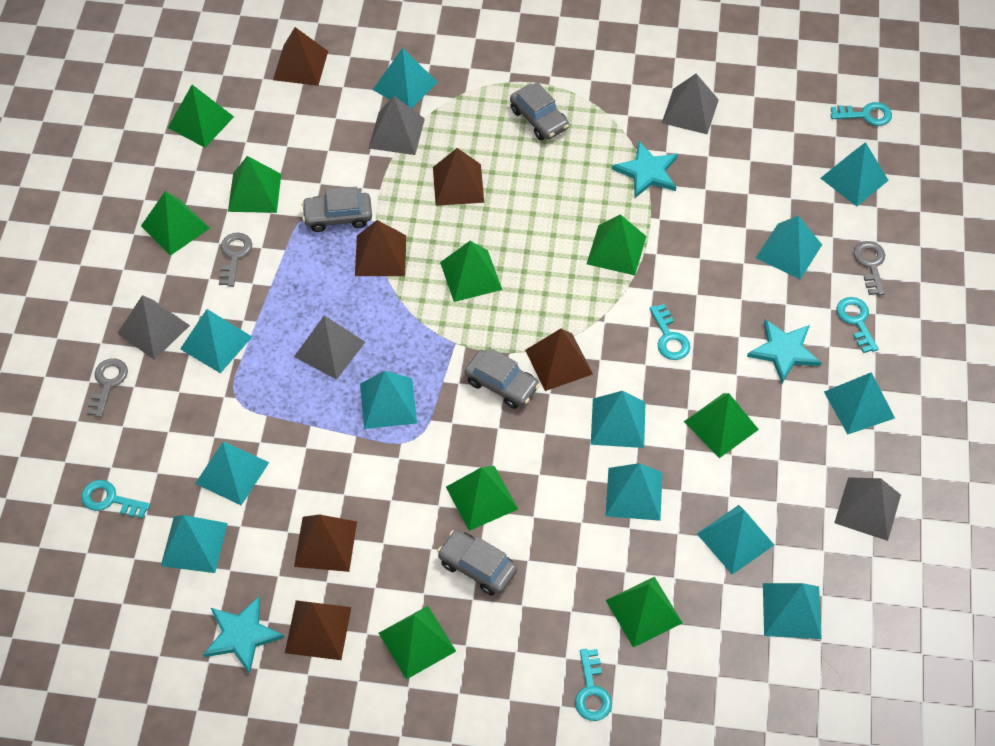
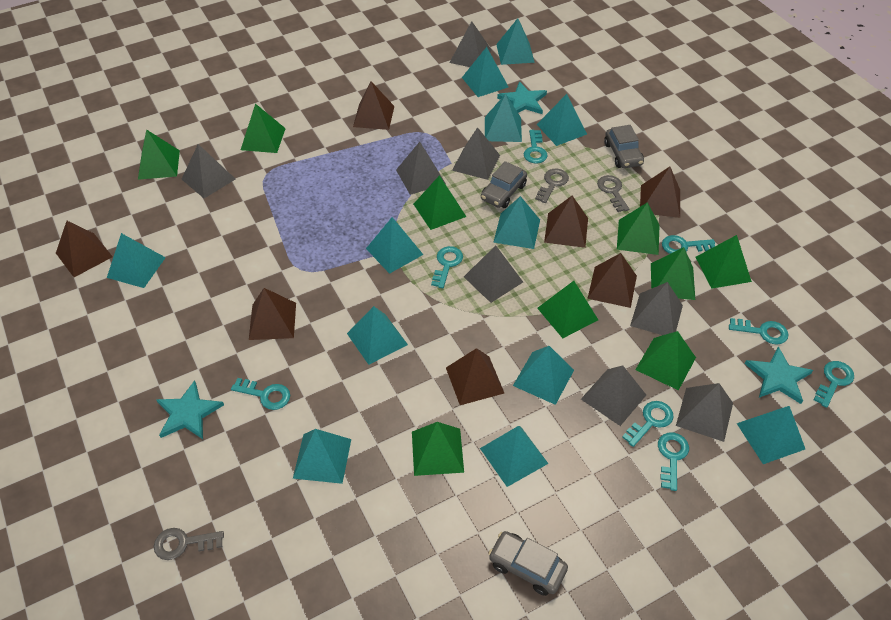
brown pyramid: 6 -> 7
grey car: 4 -> 3
grey pyramid: 5 -> 8
turquoise key: 5 -> 8

